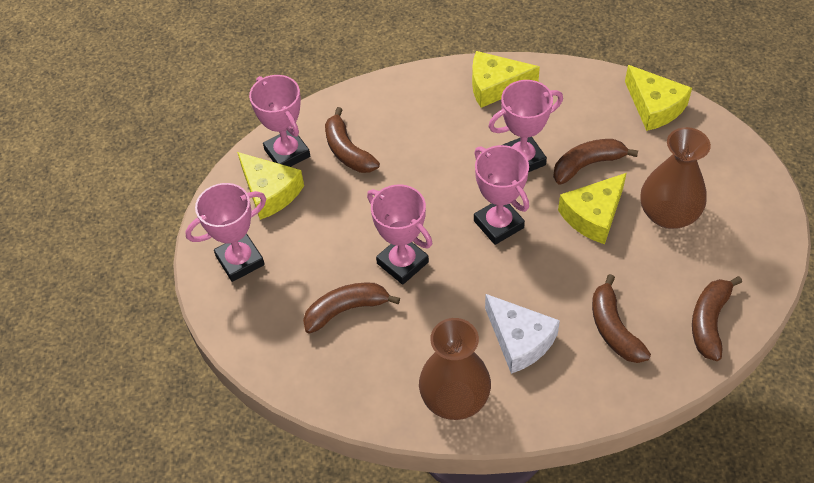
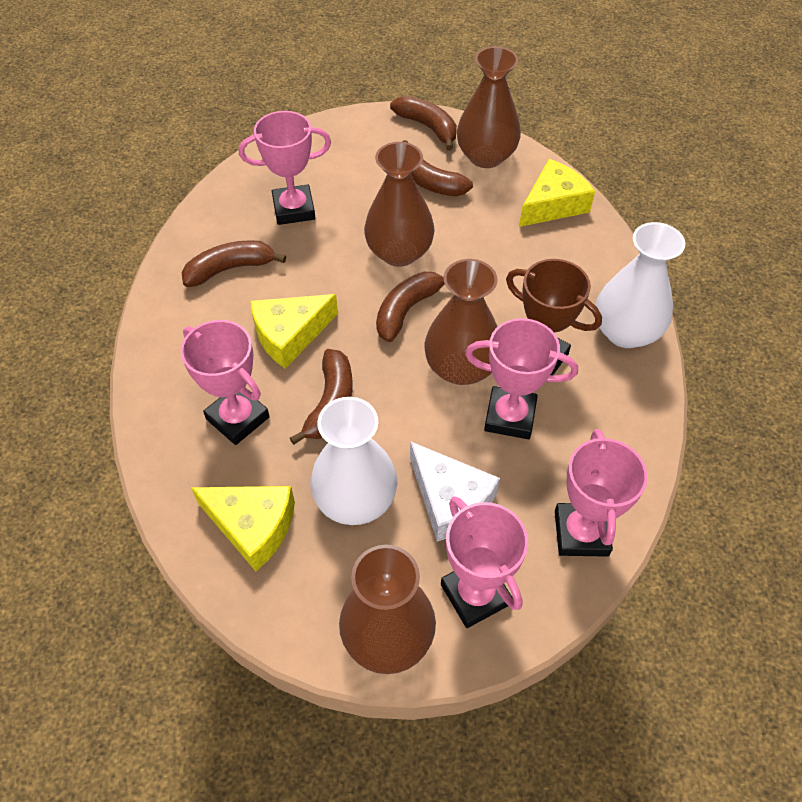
brown trophy: 0 -> 1
brown vase: 2 -> 4
white vase: 0 -> 2
yellow cheese: 4 -> 3

